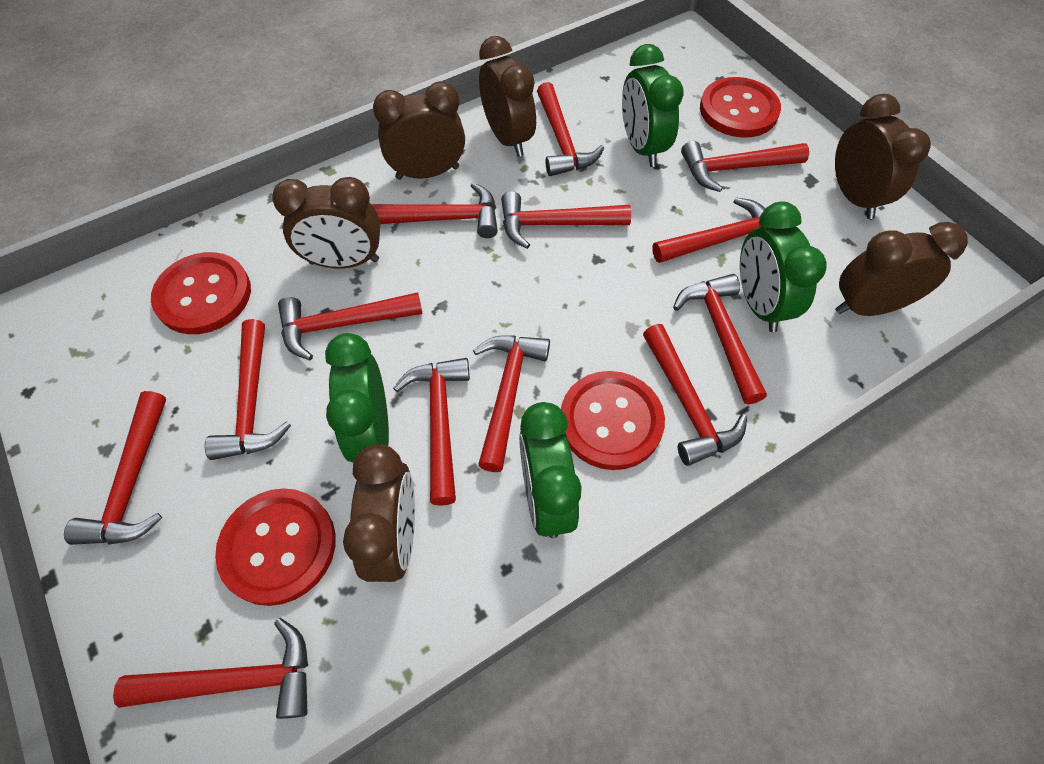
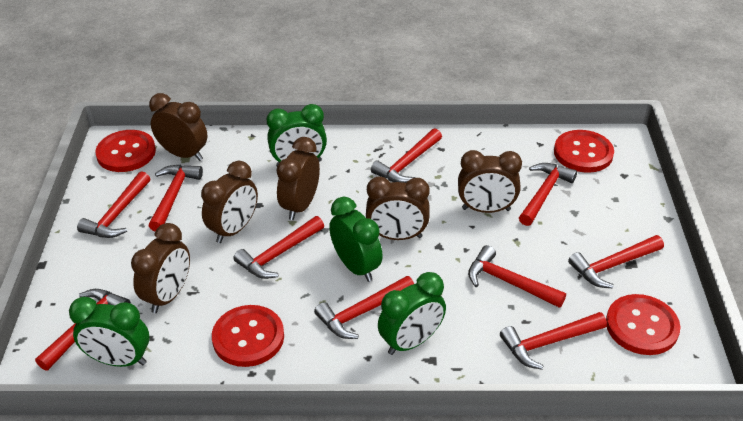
red hammer: 13 -> 10

